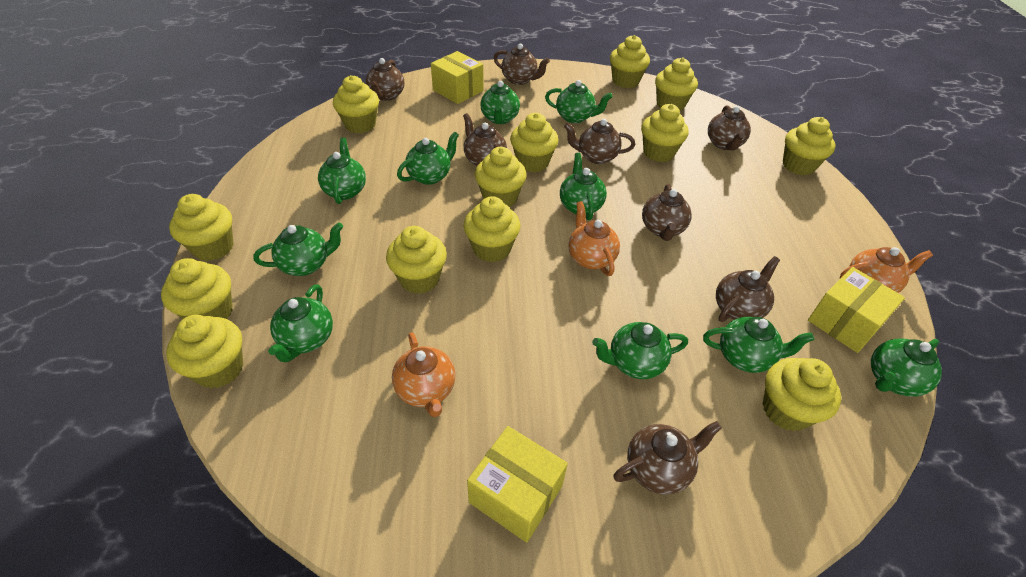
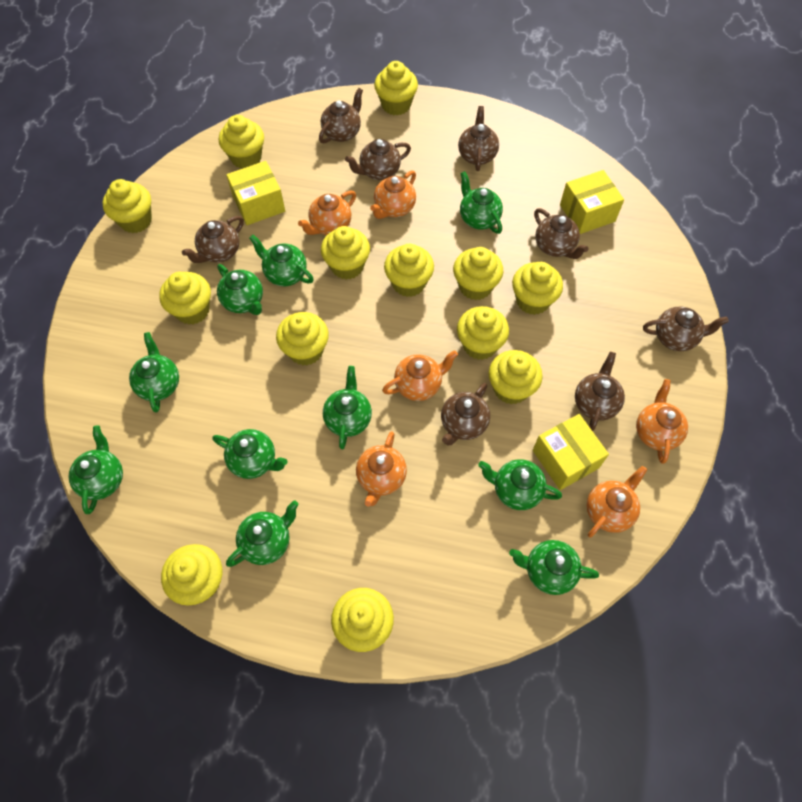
orange teapot: 3 -> 6

